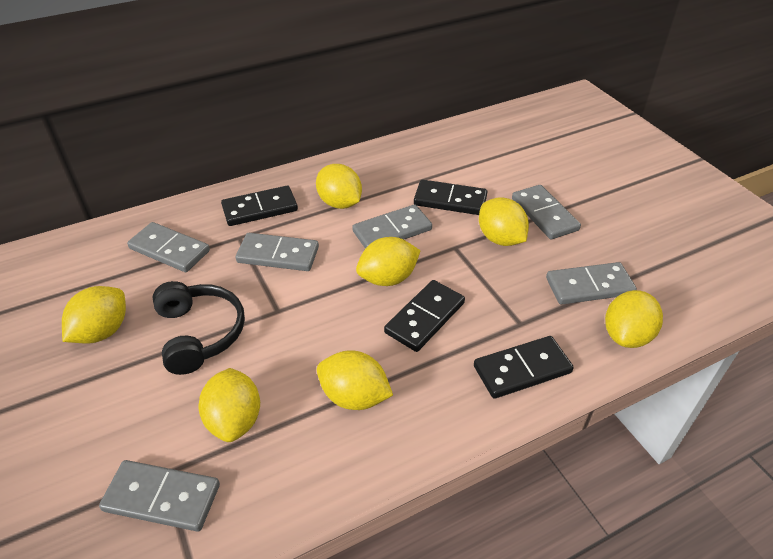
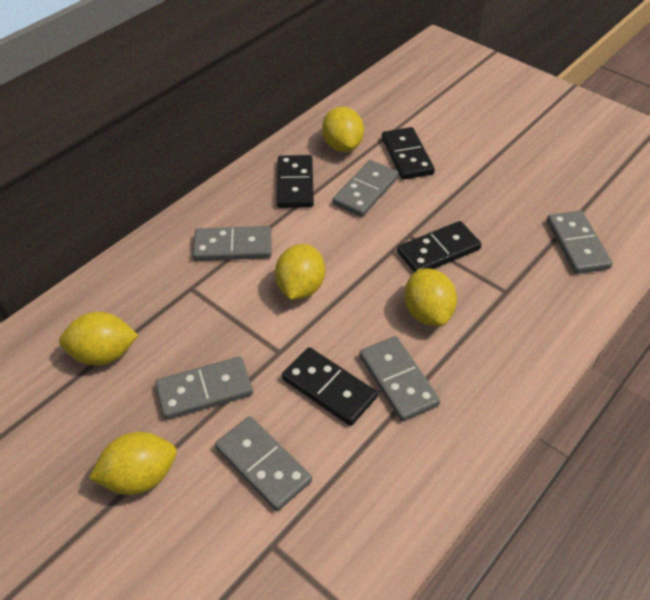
black headphones: 1 -> 0
yellow lemon: 7 -> 5

